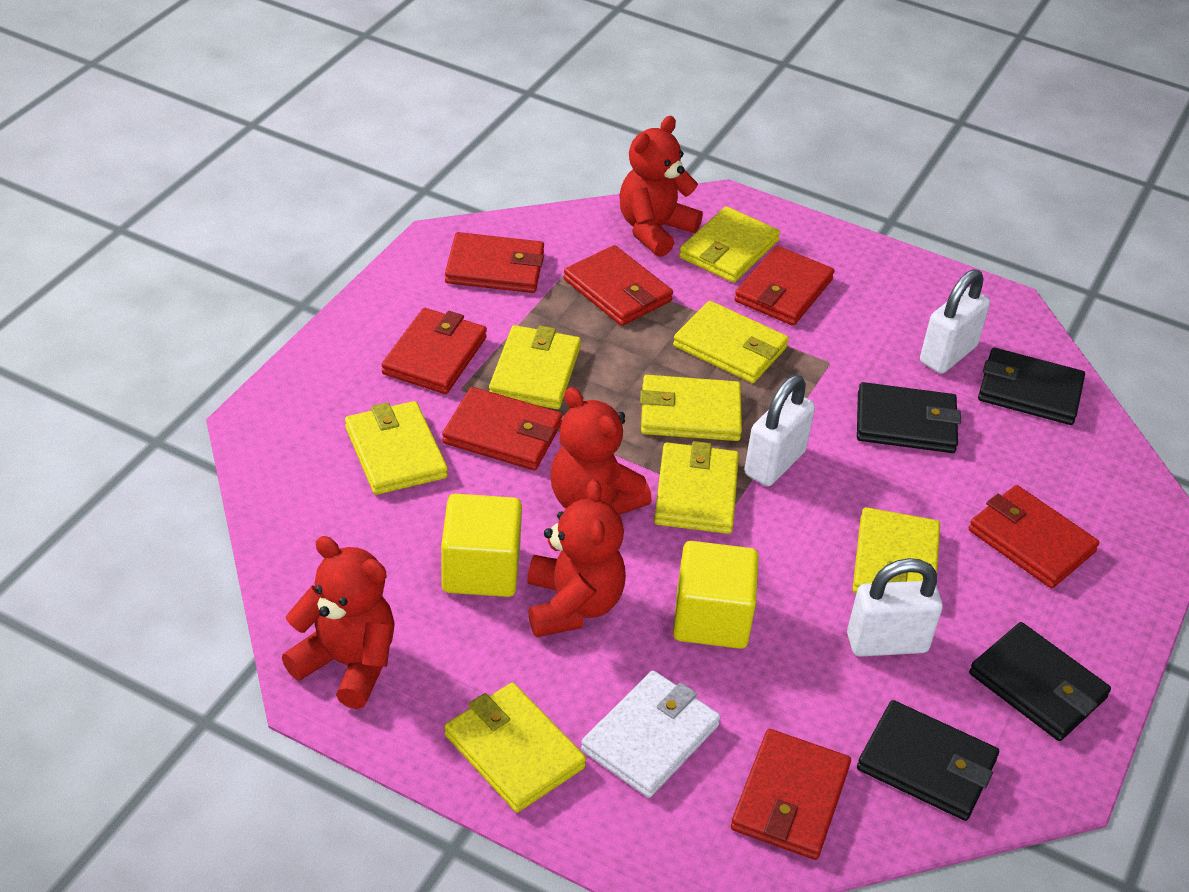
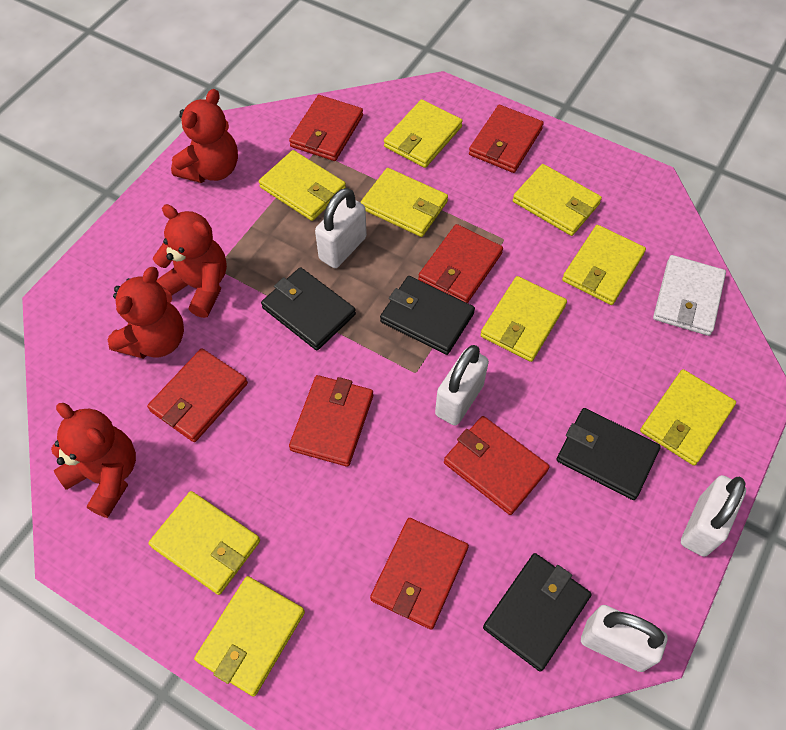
white padlock: 3 -> 4
yellow cube: 2 -> 0
yellow wallet: 8 -> 9

